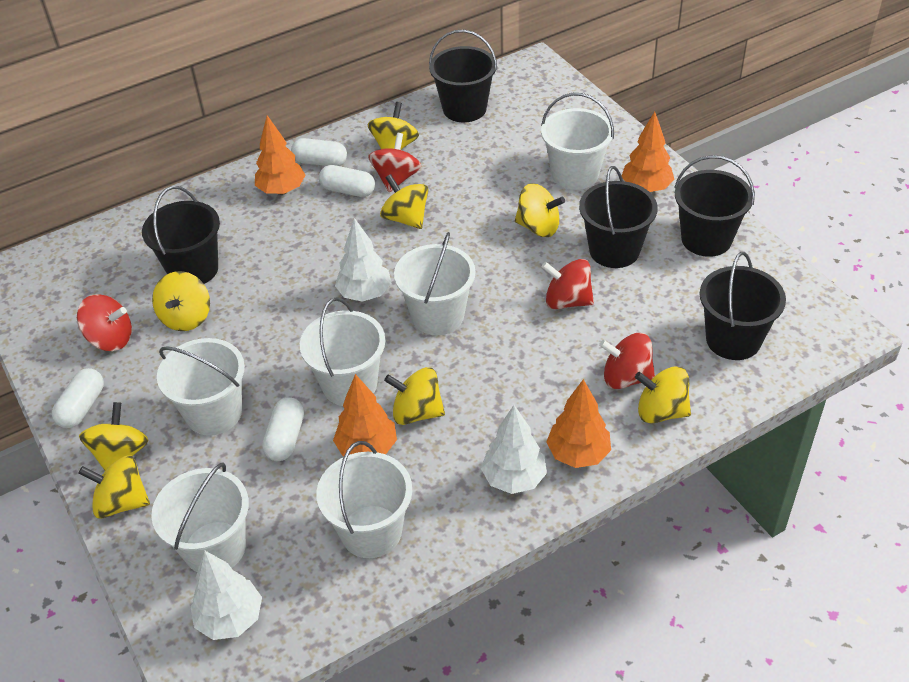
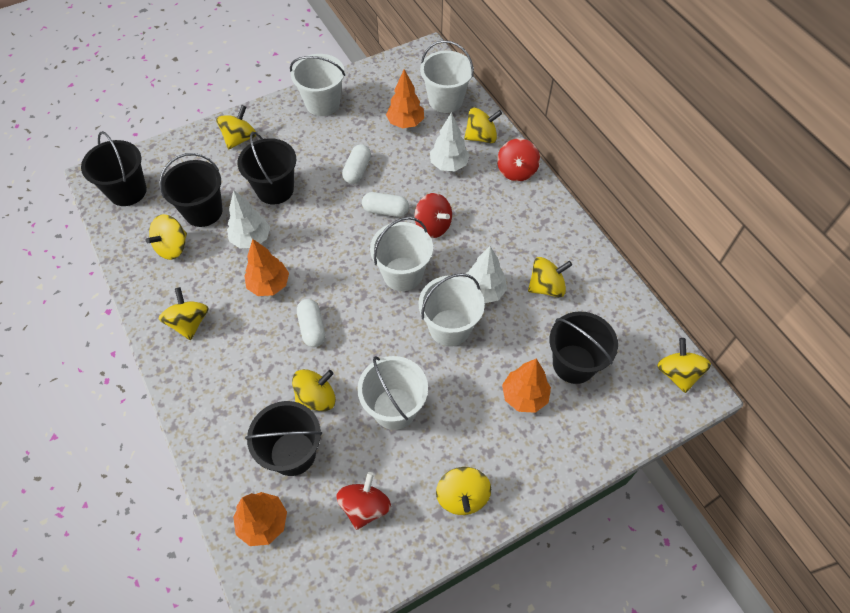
red spinning top: 4 -> 3
white bucket: 6 -> 5
white capsule: 4 -> 3

